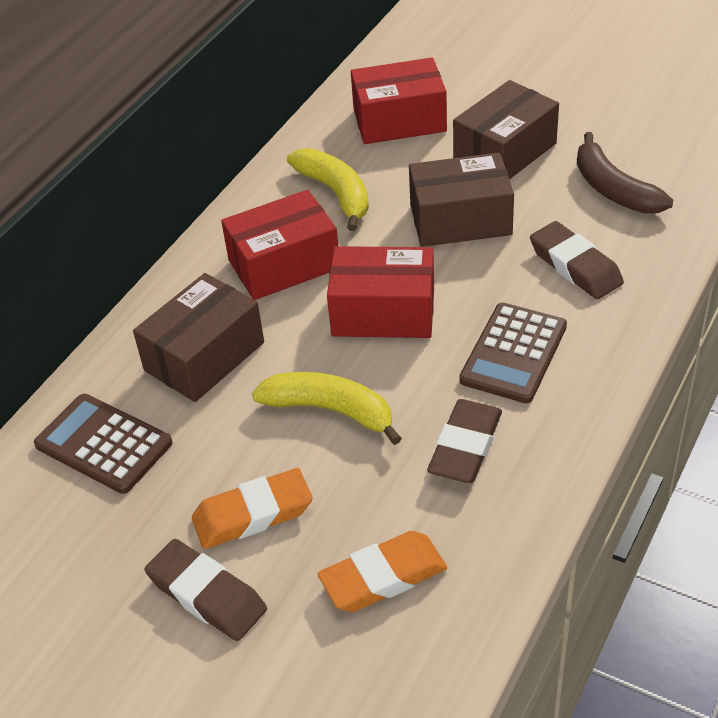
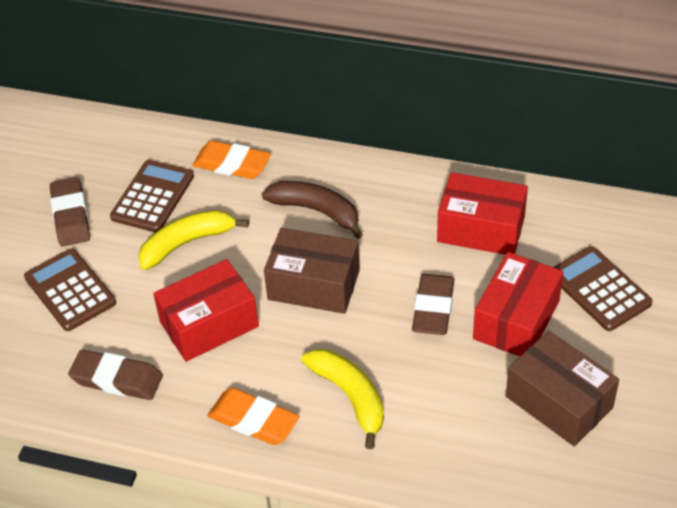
brown box: 3 -> 2
brown calculator: 2 -> 3

